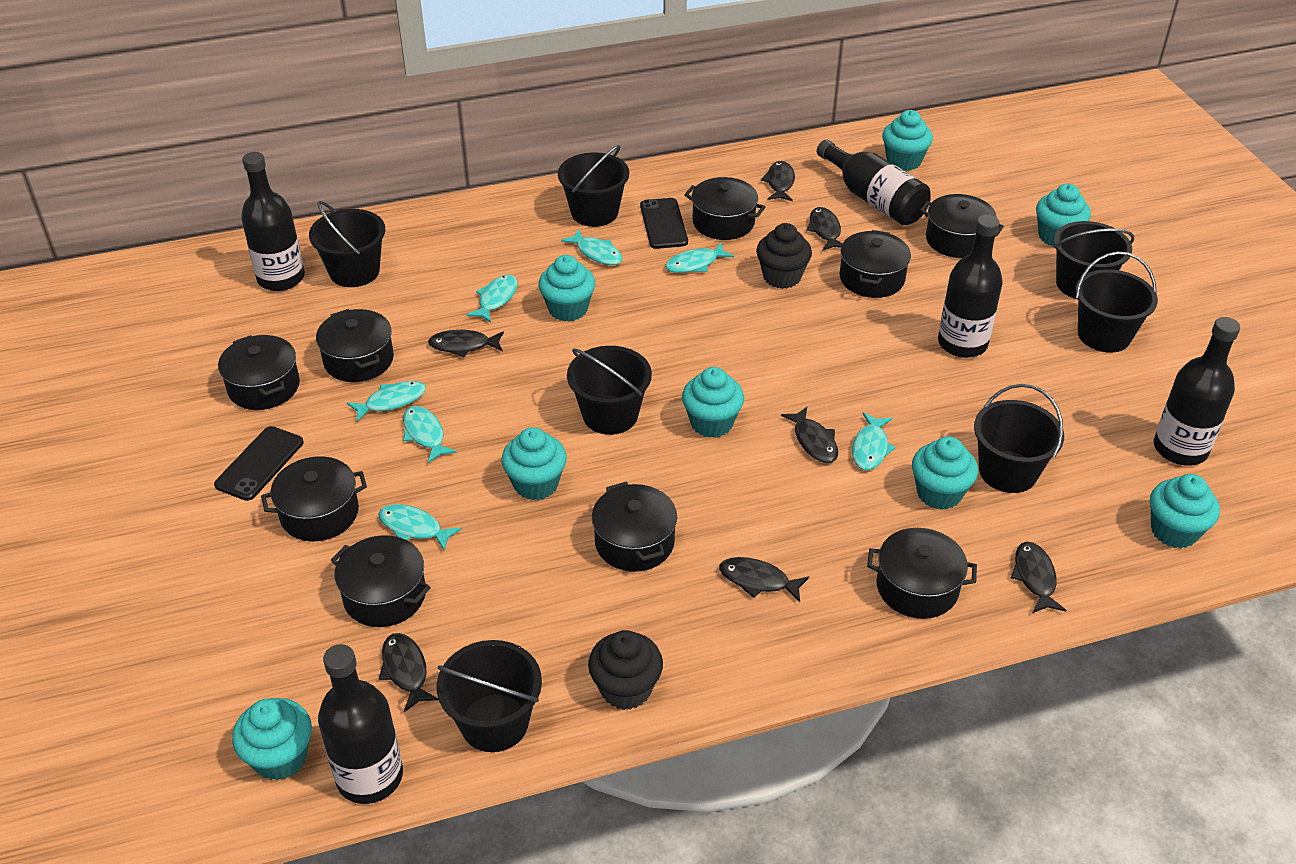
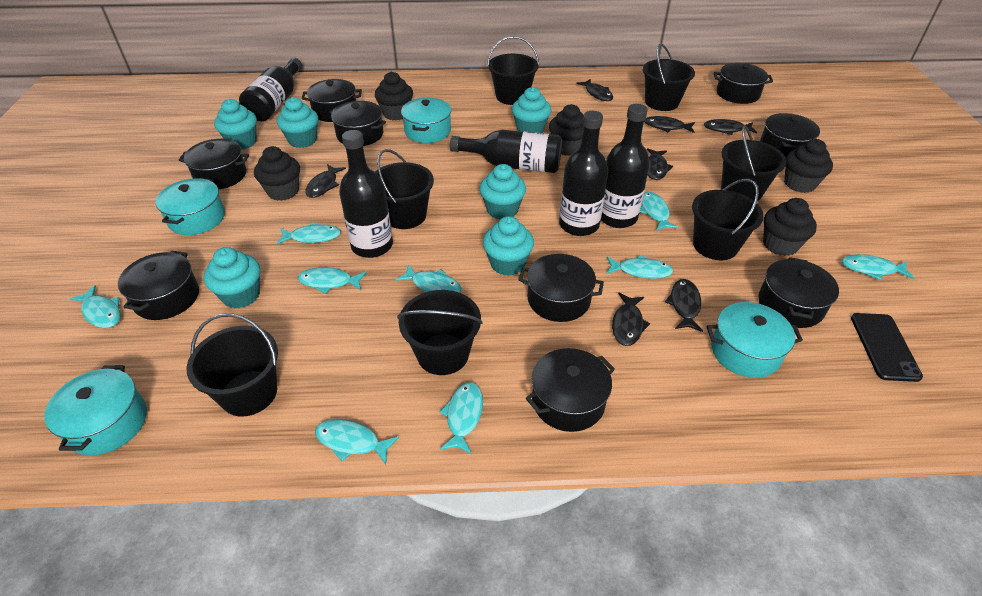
black cupcake: 2 -> 5
black phone: 2 -> 1
turquoise cupcake: 8 -> 6
turquoise fish: 7 -> 9
turquoise pot: 0 -> 4

